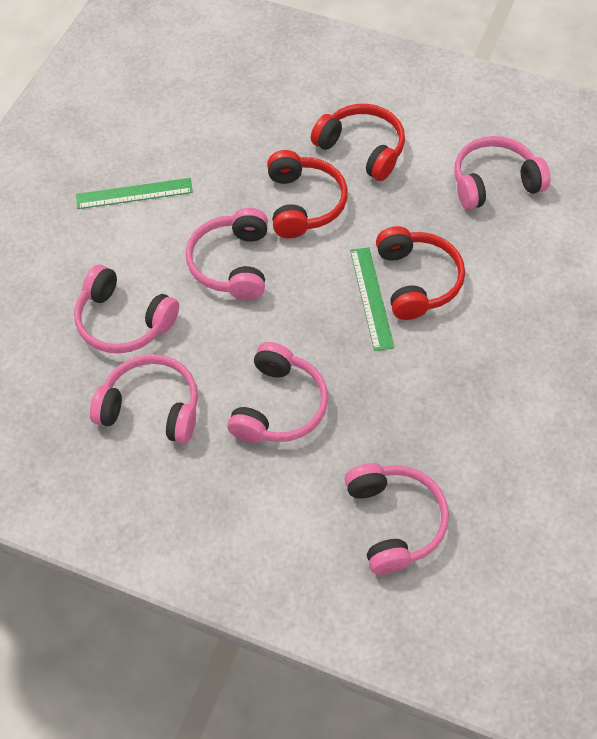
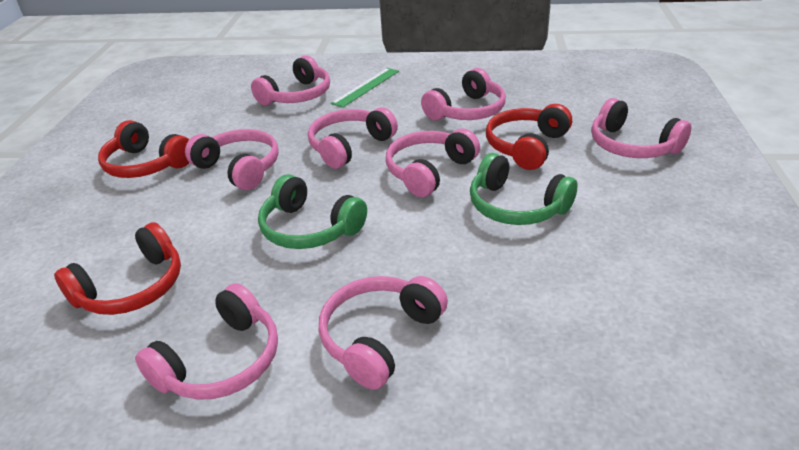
green headphones: 0 -> 2
green ruler: 2 -> 1
pink headphones: 6 -> 8

